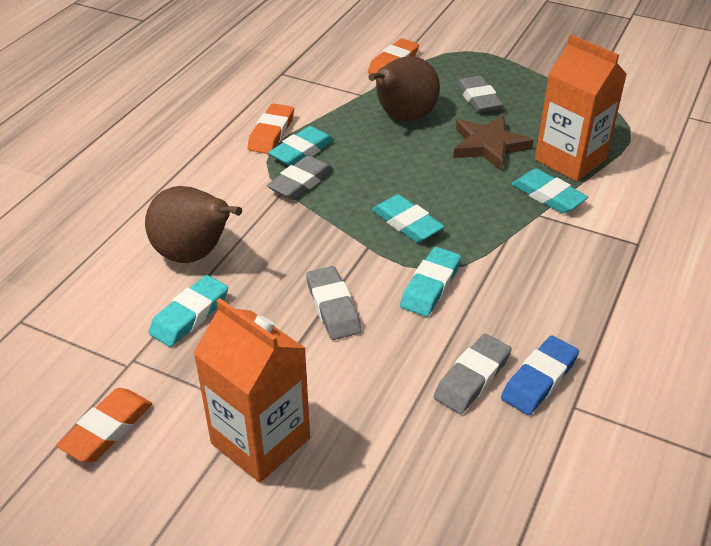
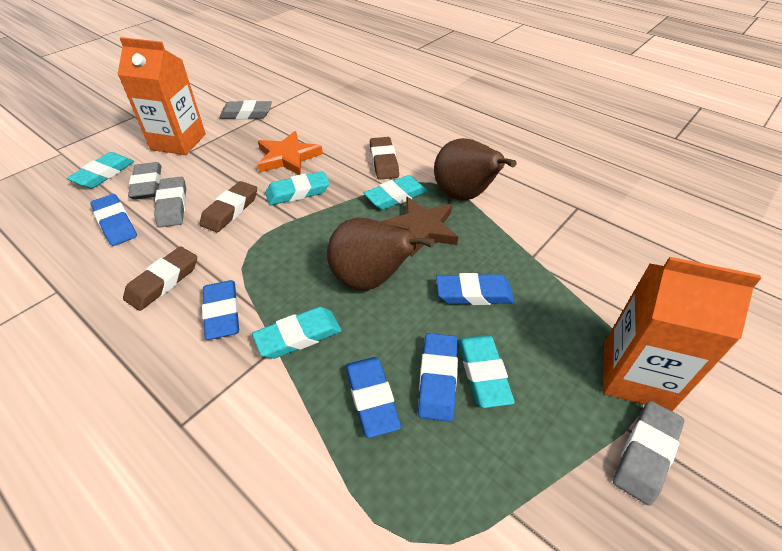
blue eraser: 1 -> 5
brown eraser: 0 -> 3
orange eraser: 3 -> 0
orange star: 0 -> 1

